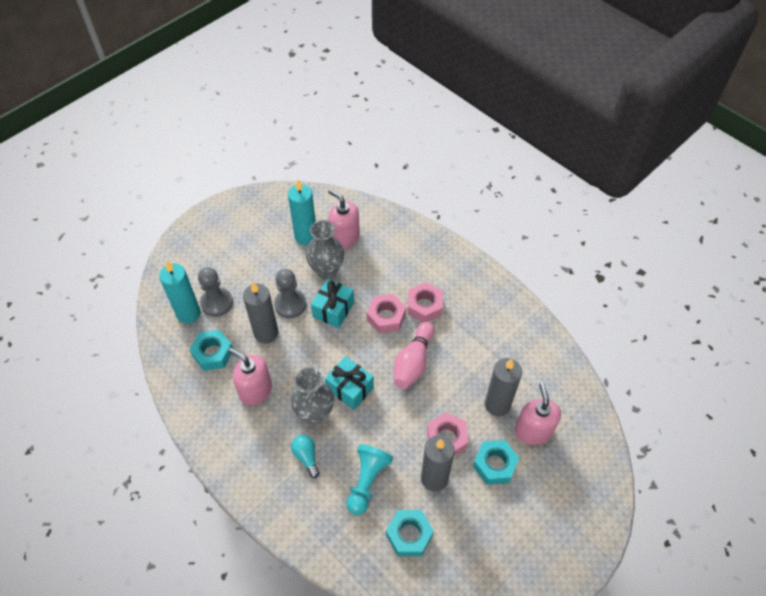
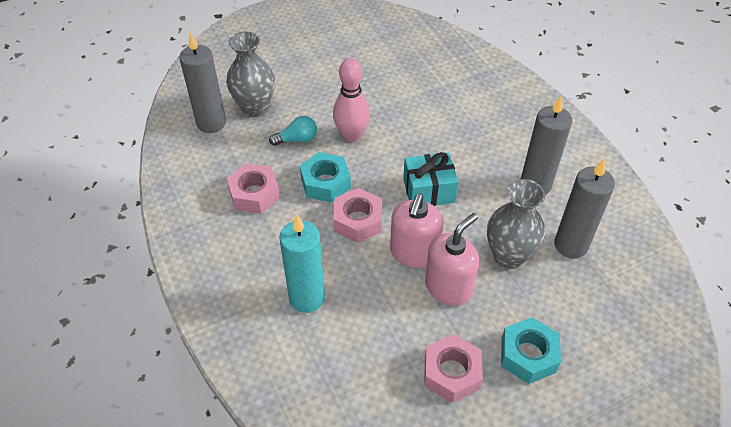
grey pawn: 2 -> 0
pink soap dispenser: 3 -> 2
turquoise candle: 2 -> 1
turquoise gift: 2 -> 1
turquoise nut: 3 -> 2
turquoise pawn: 1 -> 0

